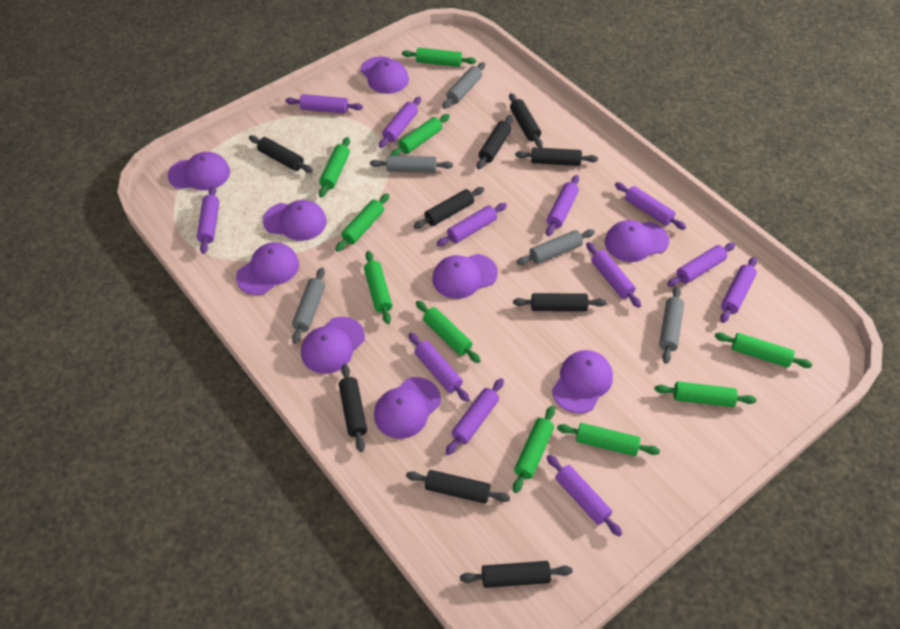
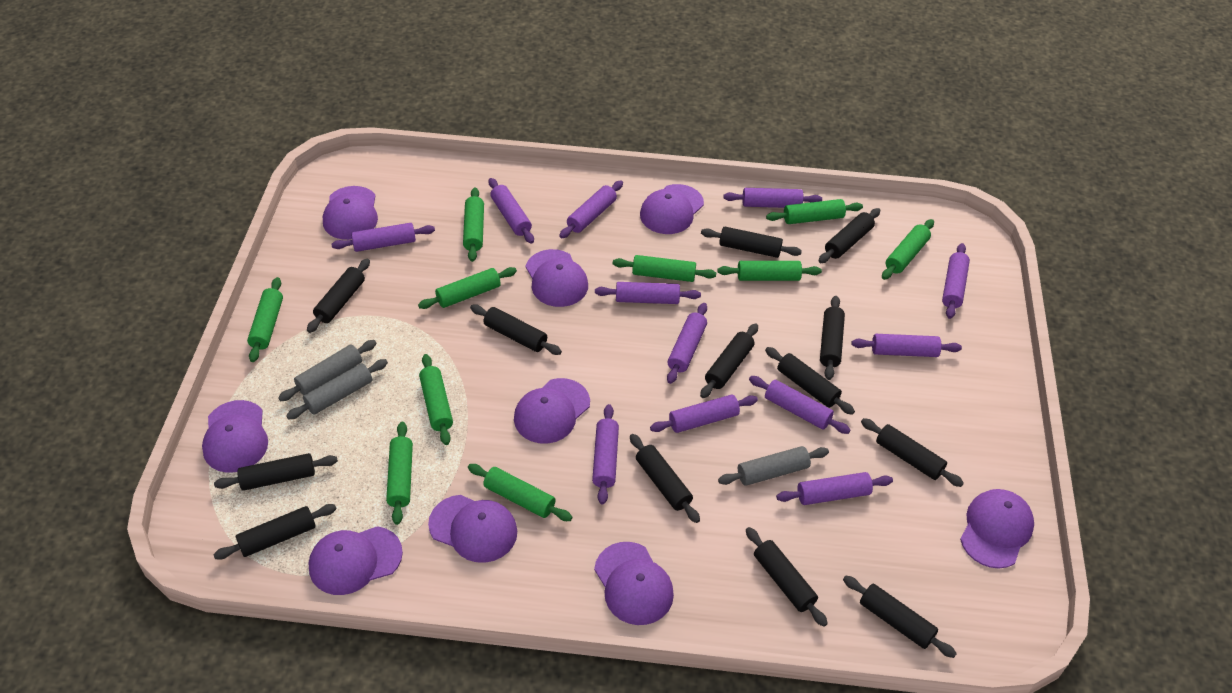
black rolling pin: 9 -> 13
grey rolling pin: 5 -> 3

